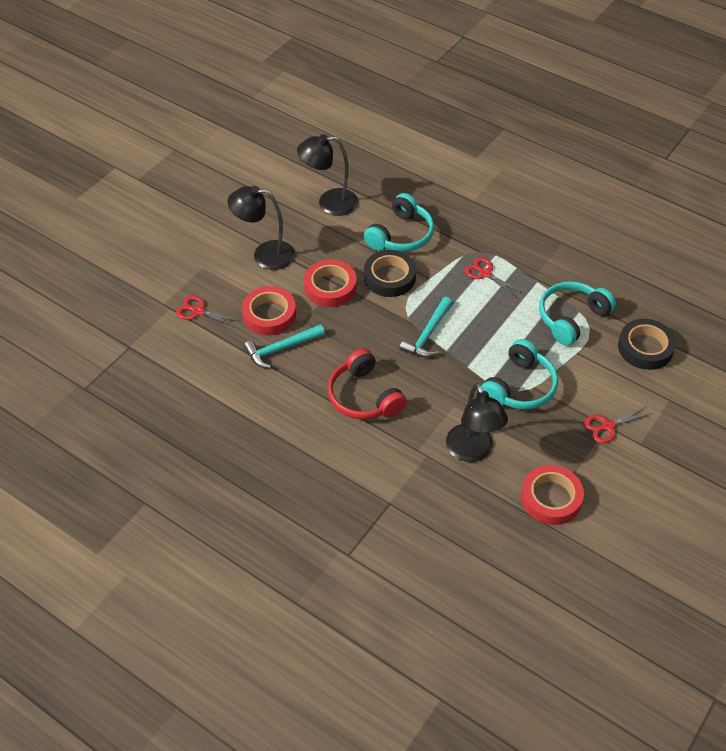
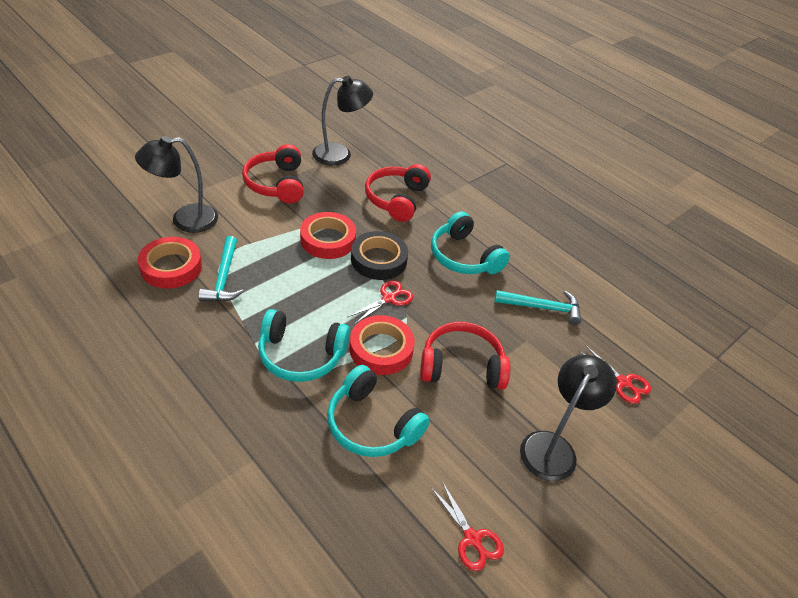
black tape: 2 -> 1
red headphones: 1 -> 3

